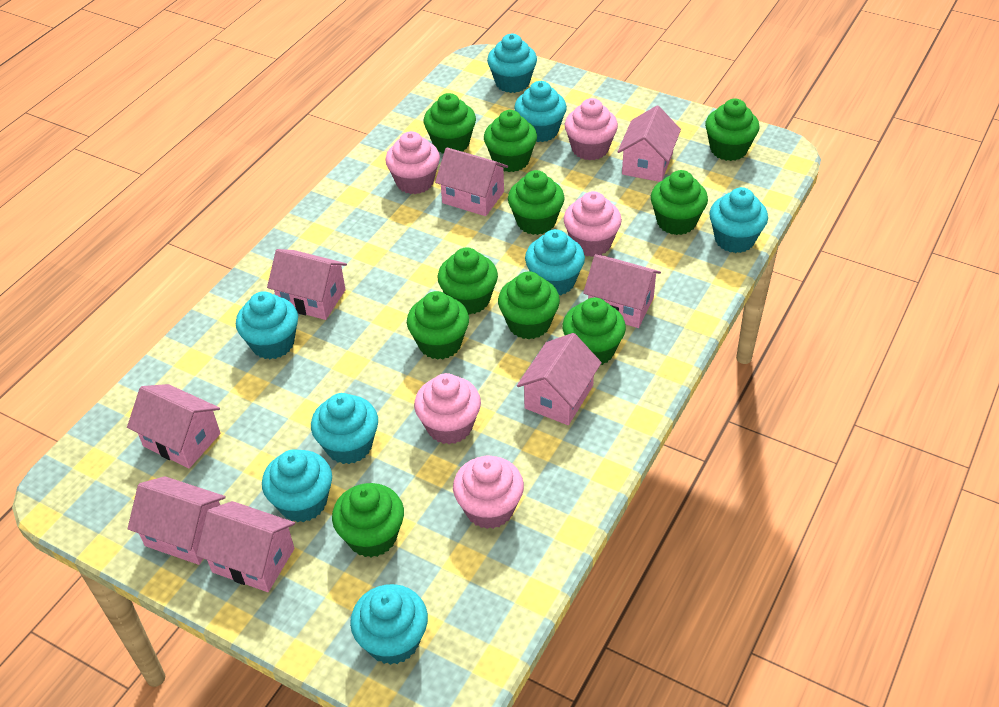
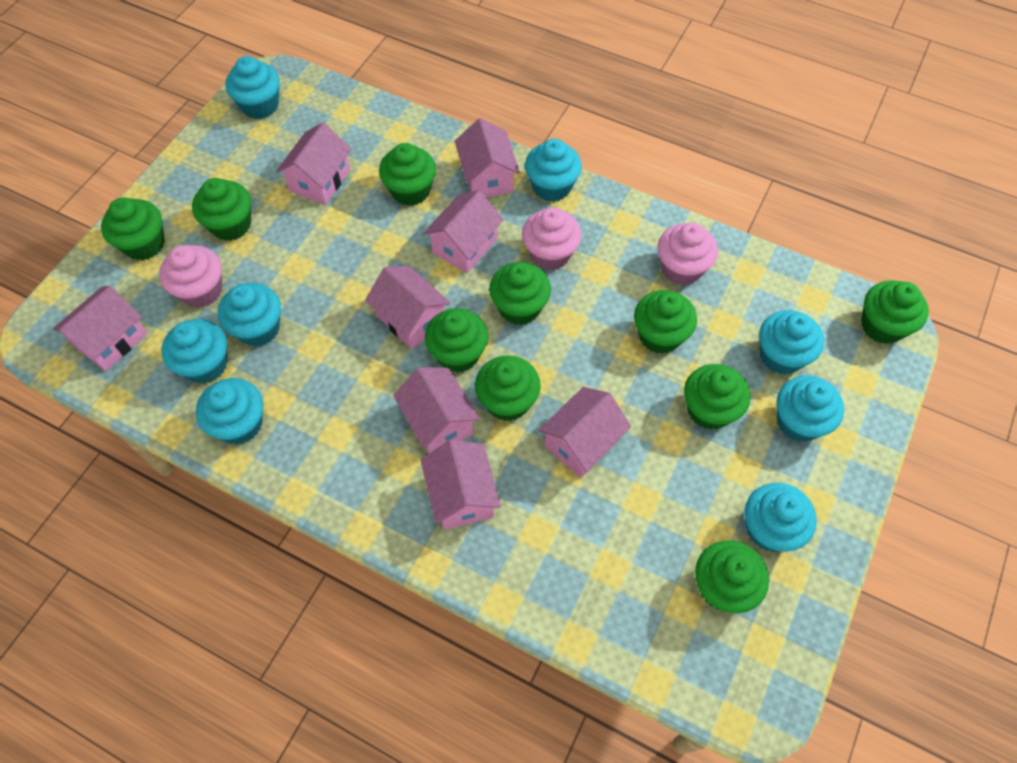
pink cupcake: 5 -> 3

